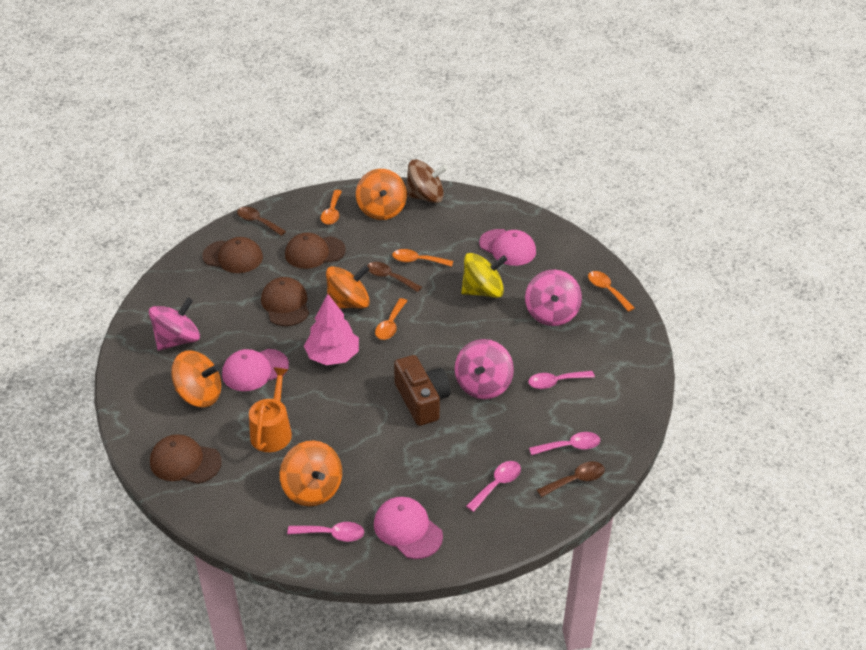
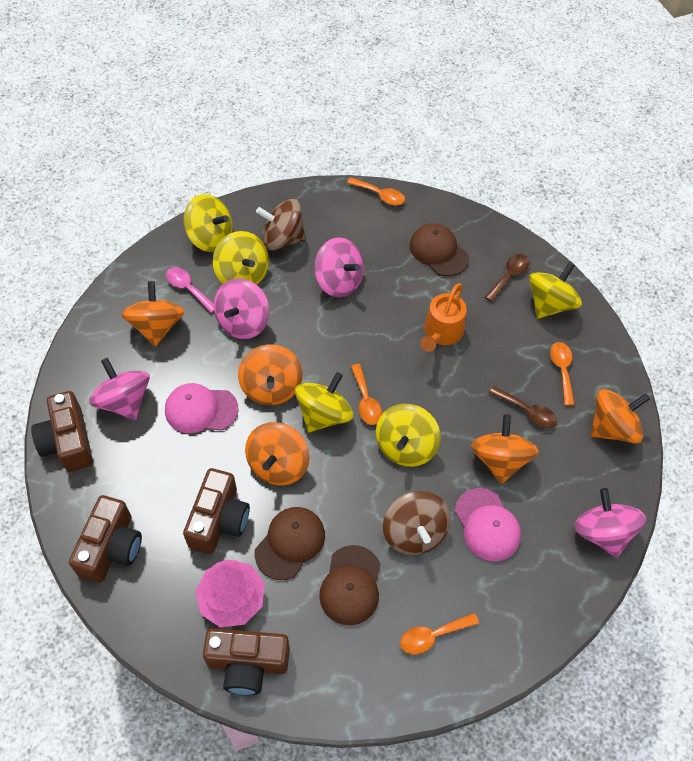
brown camera: 1 -> 4
brown cap: 4 -> 3
brown spinning top: 1 -> 2
brown spoon: 3 -> 2
orange spinning top: 4 -> 5
pink cap: 3 -> 2
pink spinning top: 3 -> 4
pink spoon: 4 -> 1
yellow spinning top: 1 -> 5

